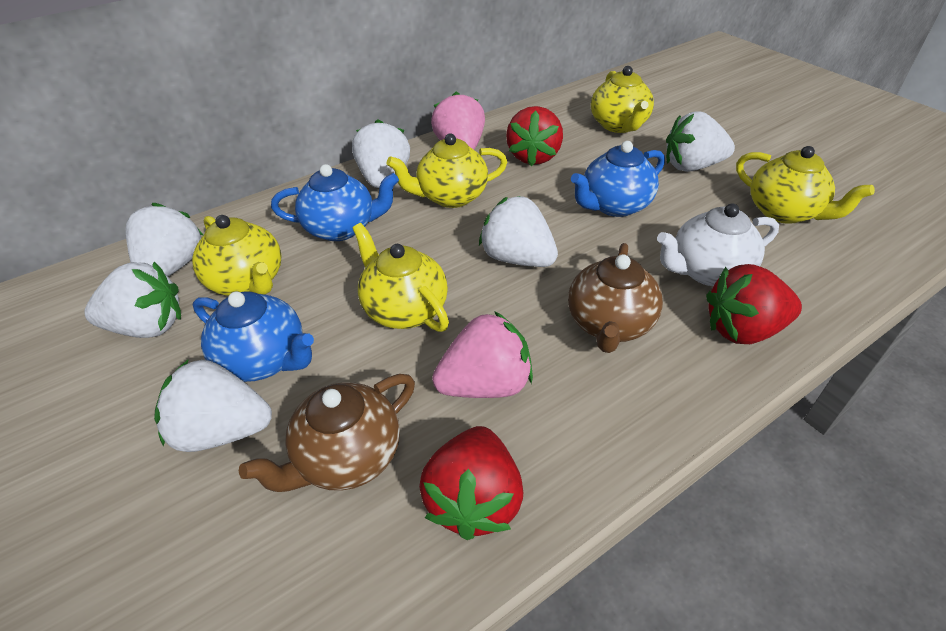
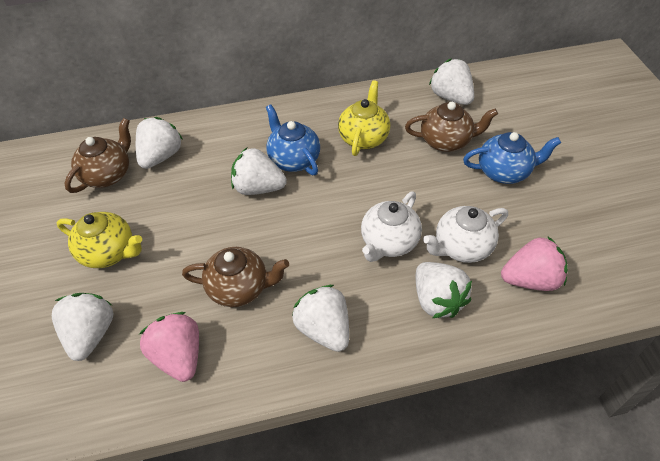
blue teapot: 3 -> 2
brown teapot: 2 -> 3
red strawberry: 3 -> 0
white teapot: 1 -> 2
yellow teapot: 5 -> 2

